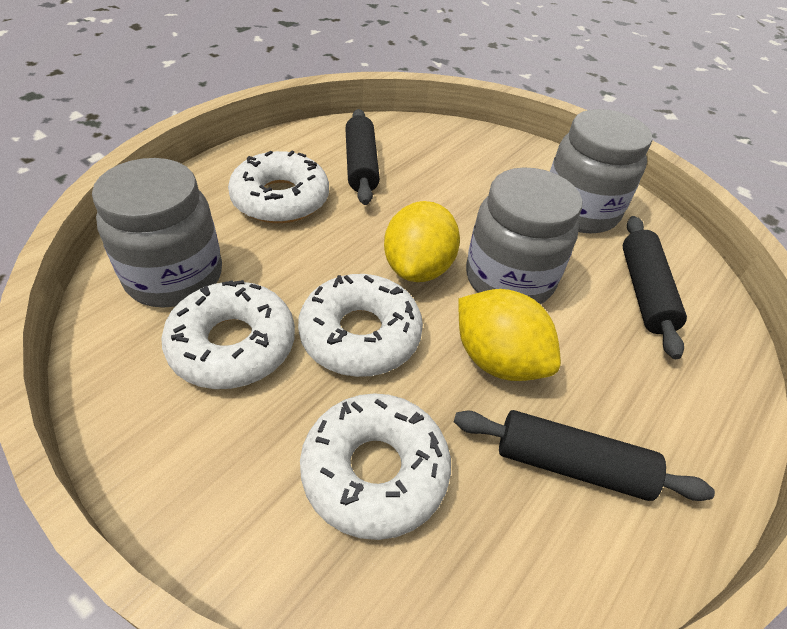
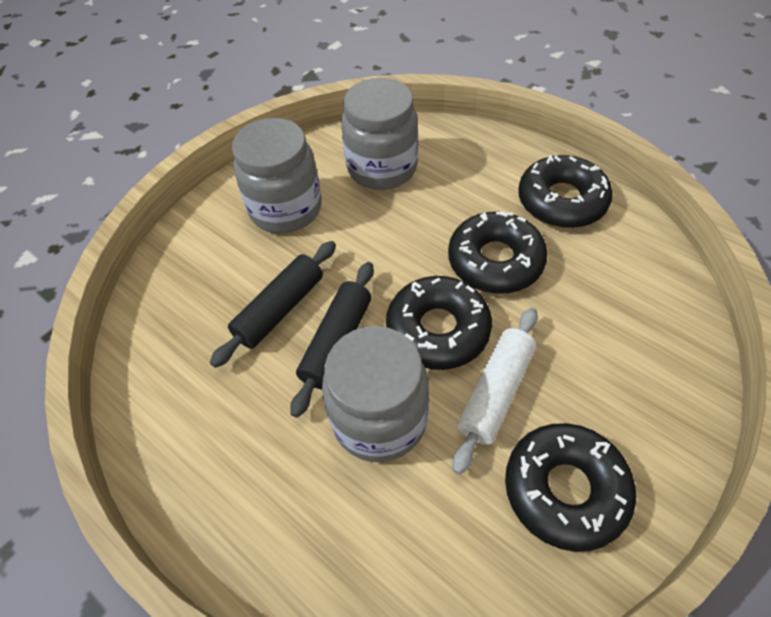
black donut: 0 -> 4
black rolling pin: 3 -> 2
white donut: 4 -> 0
white rolling pin: 0 -> 1
yellow lemon: 2 -> 0

